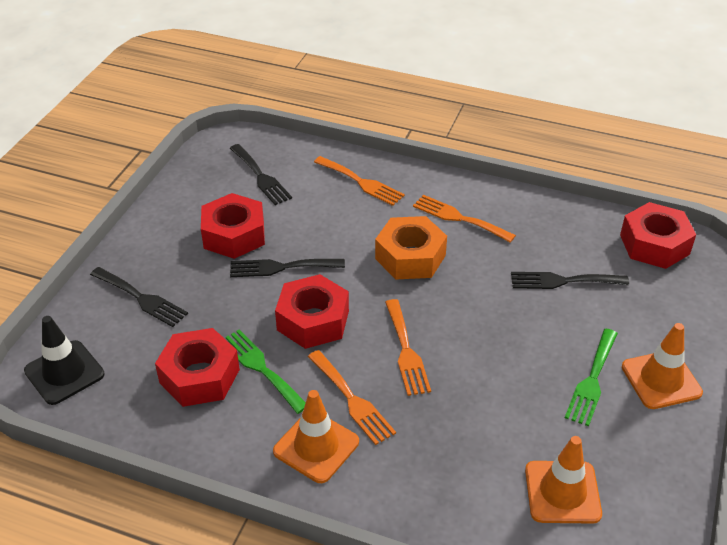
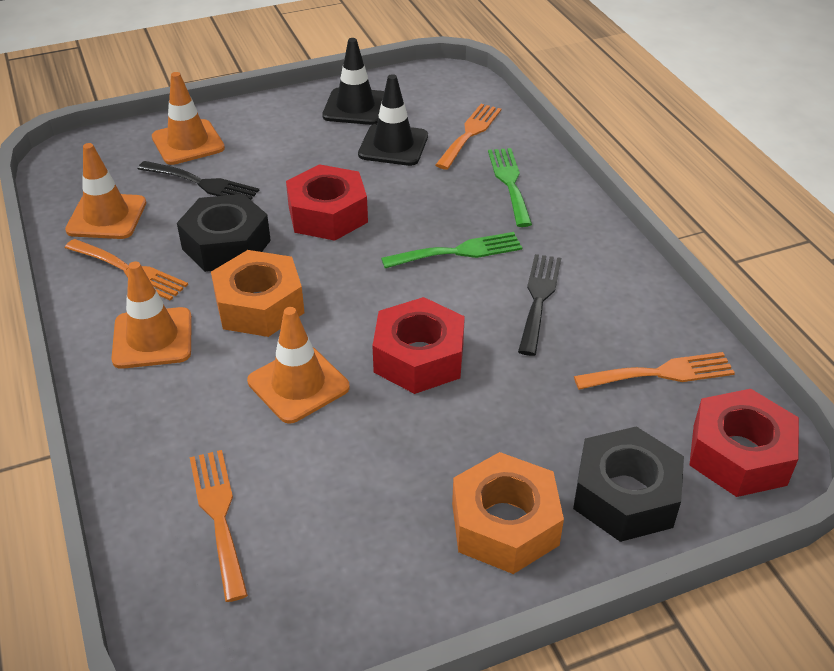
black fork: 4 -> 2
black nut: 0 -> 2
black traffic cone: 1 -> 2
orange nut: 1 -> 2
orange traffic cone: 3 -> 4
red nut: 4 -> 3

